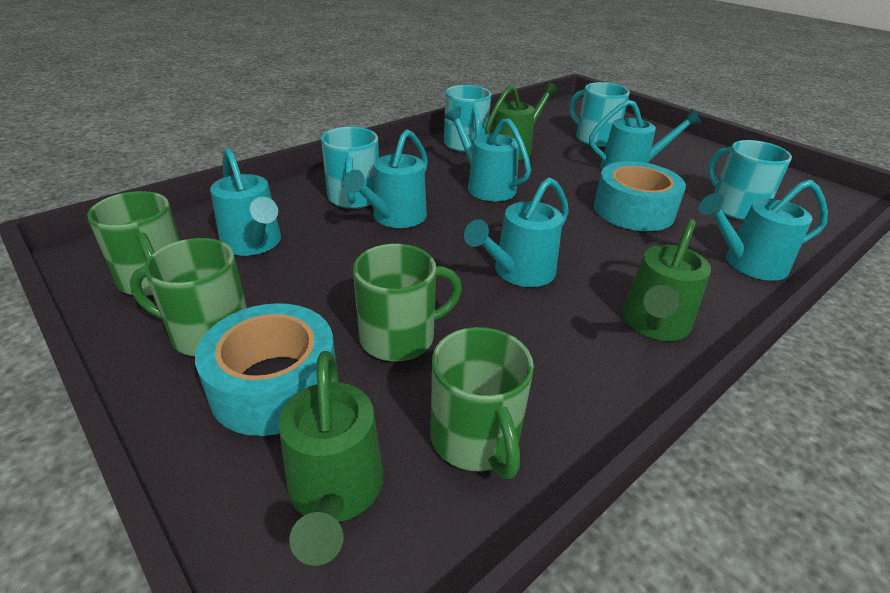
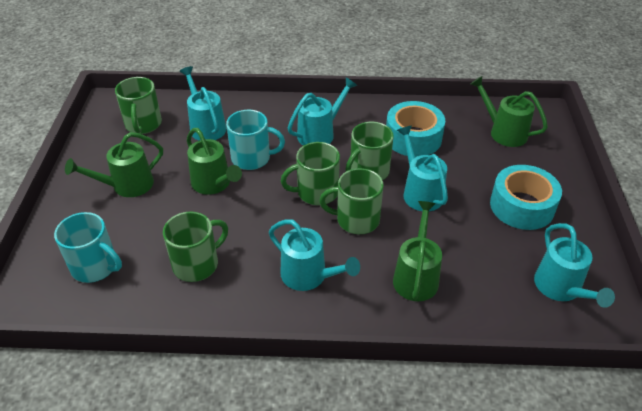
green mug: 4 -> 5
green watering can: 3 -> 4
turquoise mug: 4 -> 2
turquoise watering can: 6 -> 5

